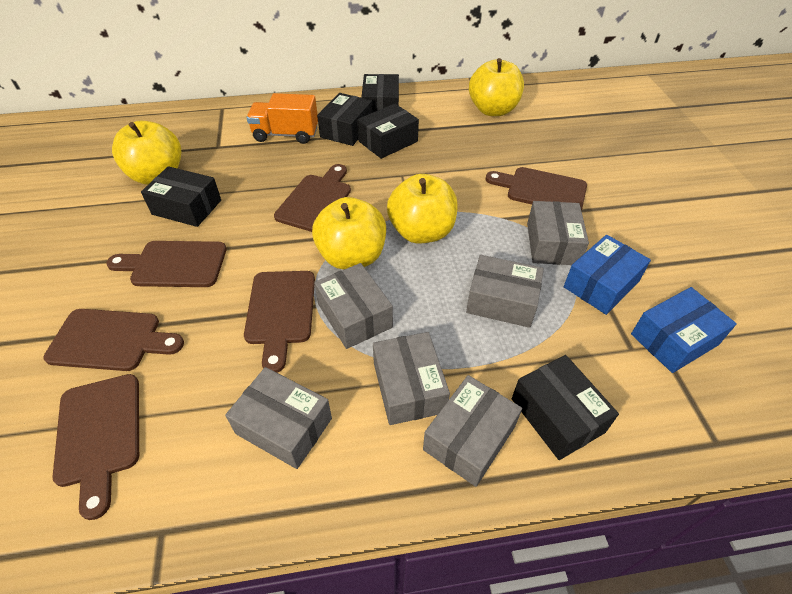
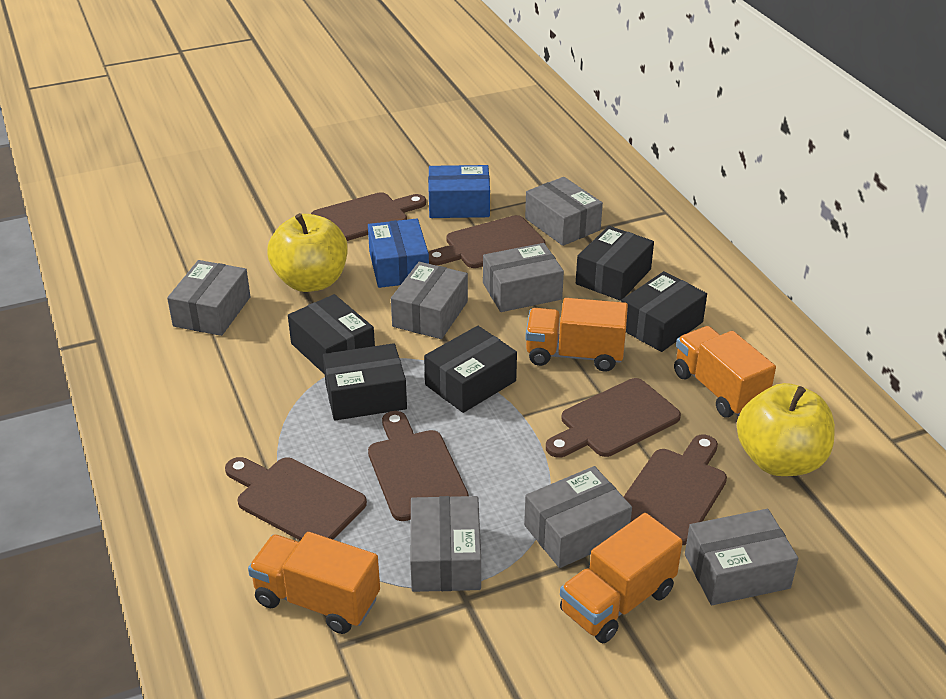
grey box: 6 -> 7
orange truck: 1 -> 4
yellow apple: 4 -> 2

